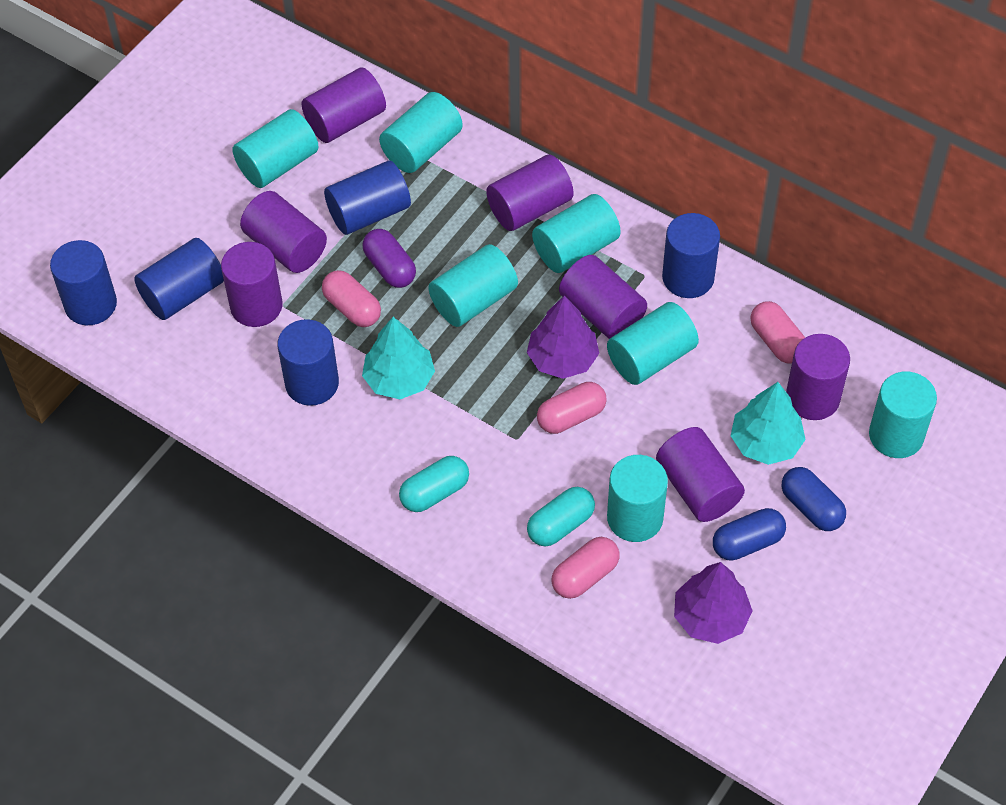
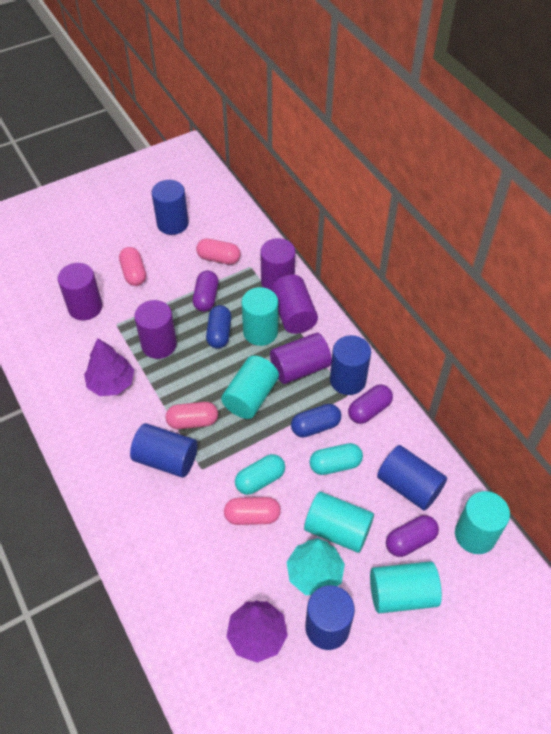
purple capsule: 1 -> 3
purple cylinder: 7 -> 5
turquoise cylinder: 7 -> 5
turquoise tree: 2 -> 1

